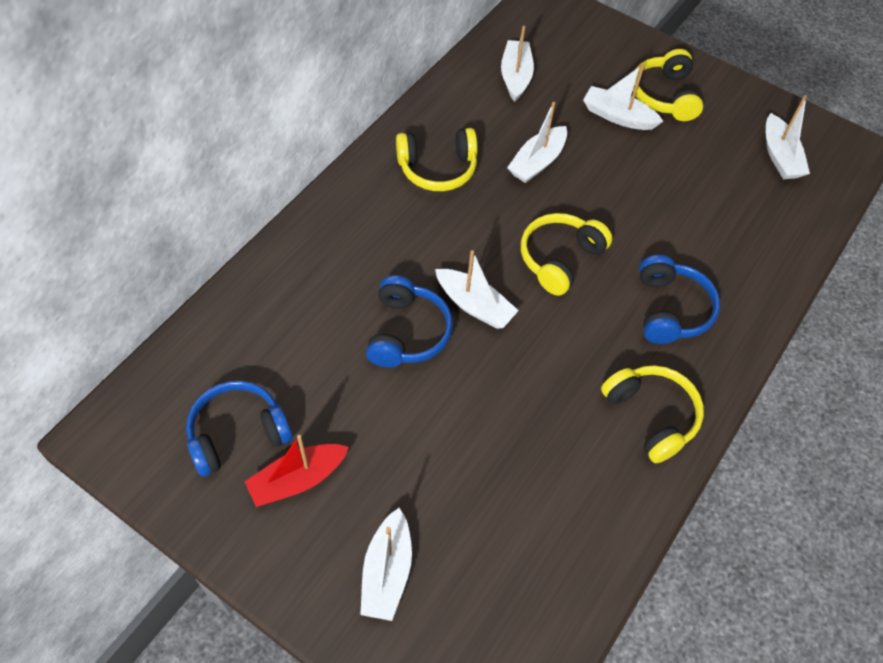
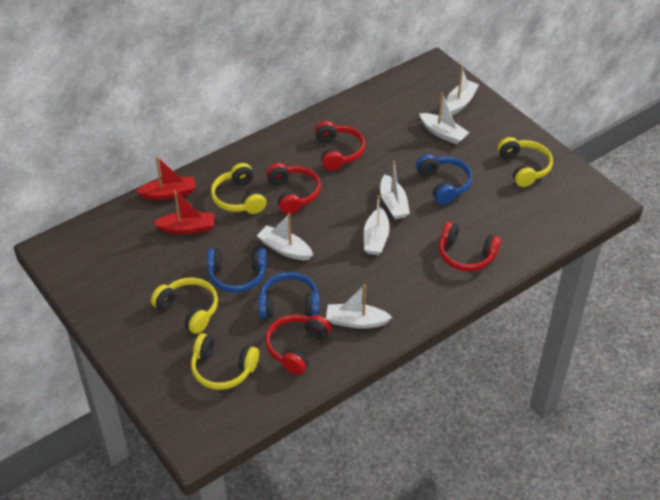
red boat: 1 -> 2
red headphones: 0 -> 4

